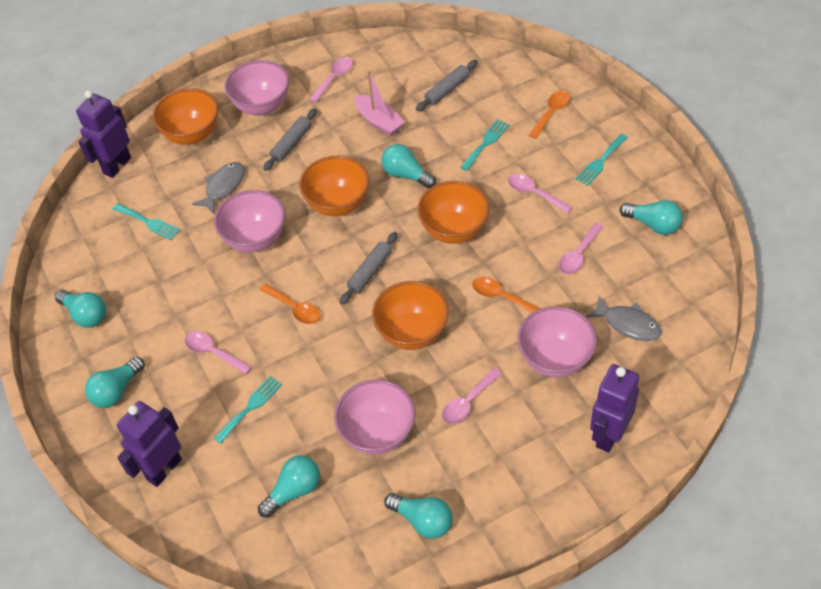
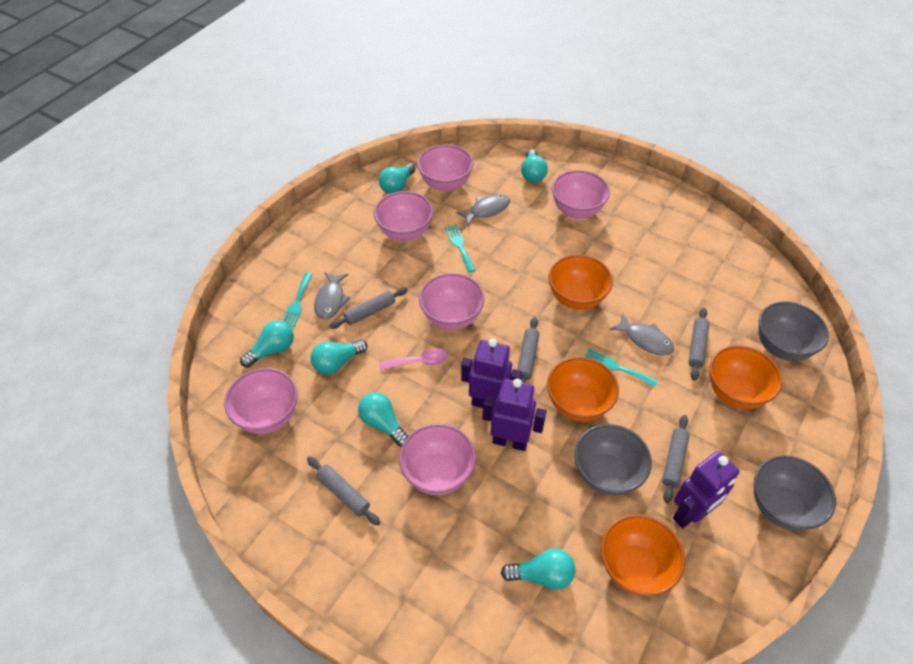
grey bowl: 0 -> 3
grey fish: 2 -> 3
grey rolling pin: 3 -> 5
orange spoon: 3 -> 0
pink boat: 1 -> 0
pink bowl: 4 -> 6
pink spoon: 5 -> 1
turquoise fork: 4 -> 3

